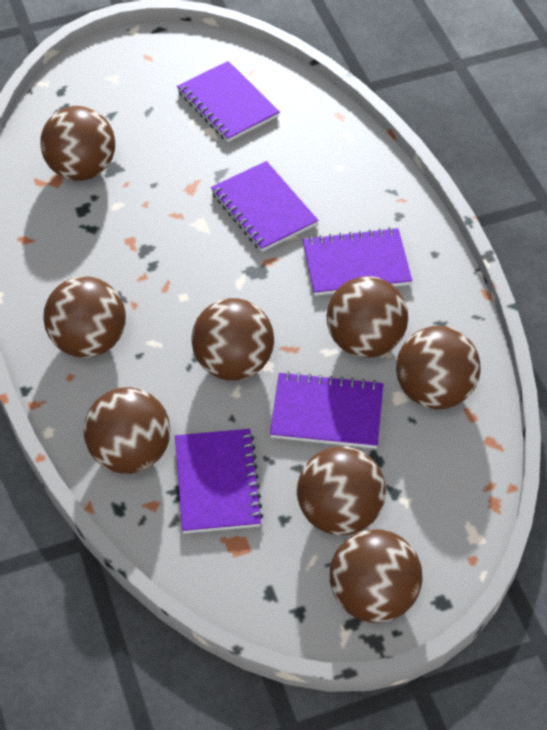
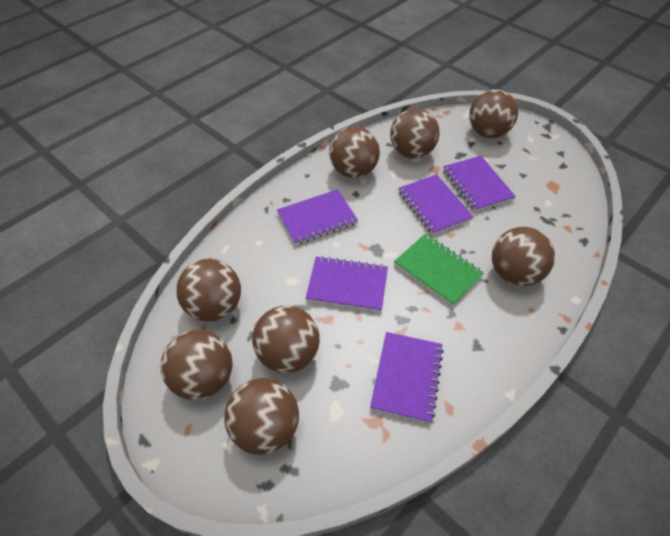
green notebook: 0 -> 1

